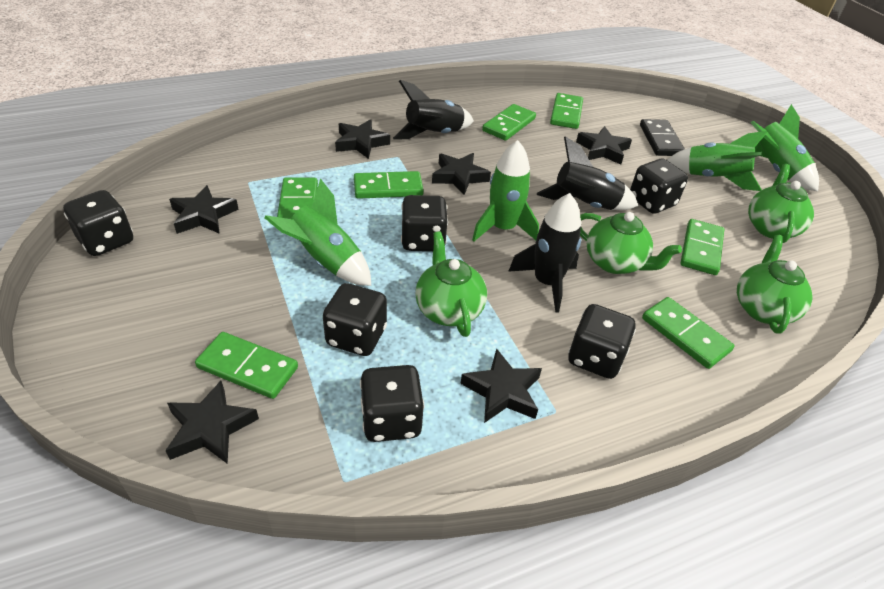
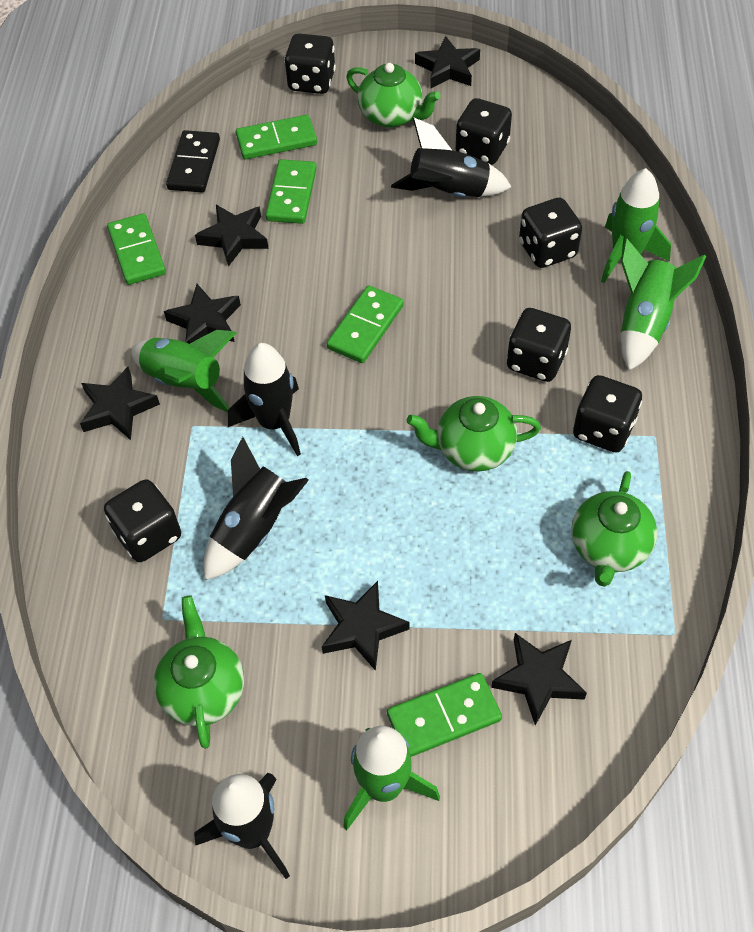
black rocket: 3 -> 4
green domino: 7 -> 5

